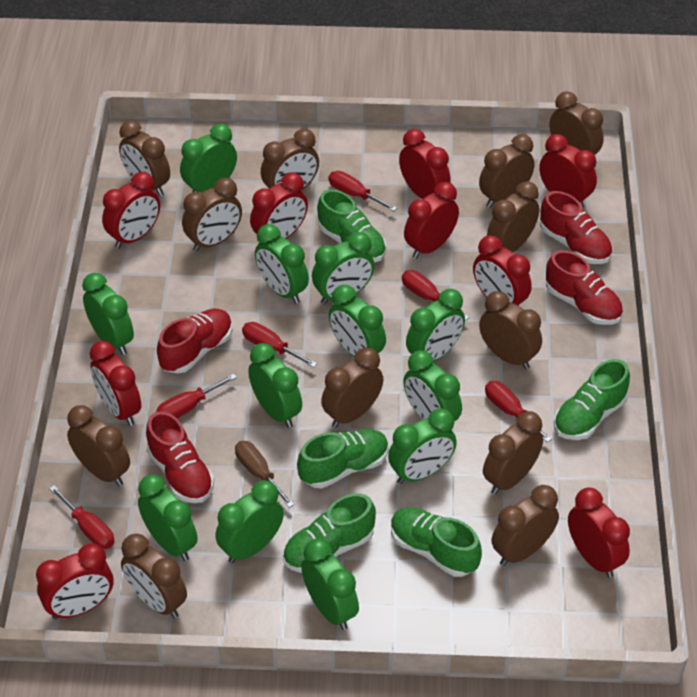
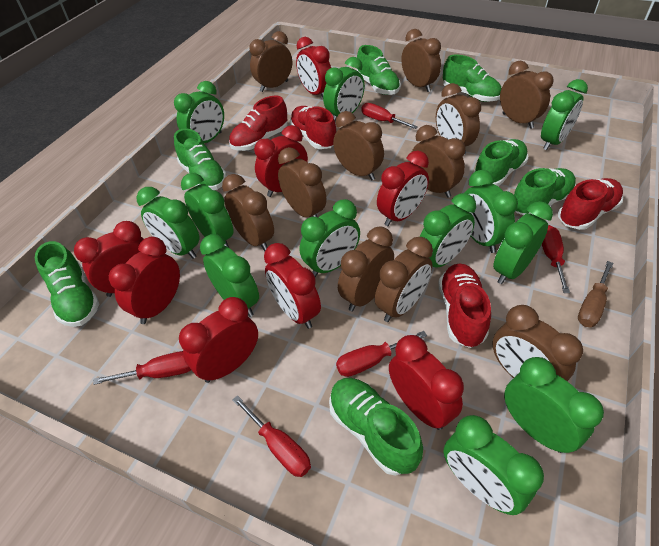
brown clock: 12 -> 11
green shoe: 5 -> 7
red clock: 9 -> 8
red screwdriver: 6 -> 5

